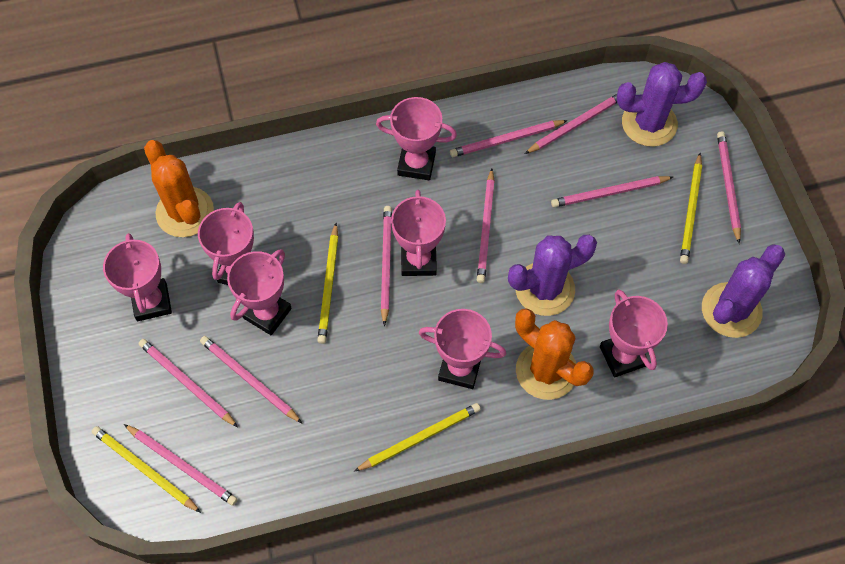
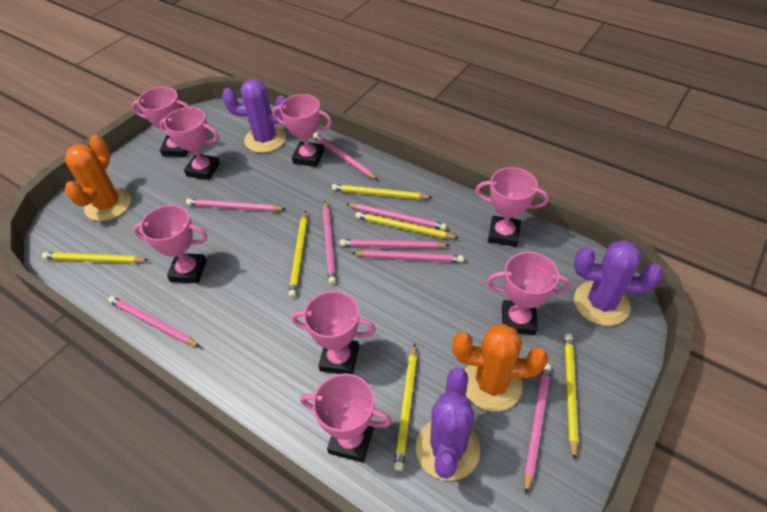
pink pencil: 9 -> 8
pink trophy: 7 -> 8
yellow pencil: 4 -> 6

